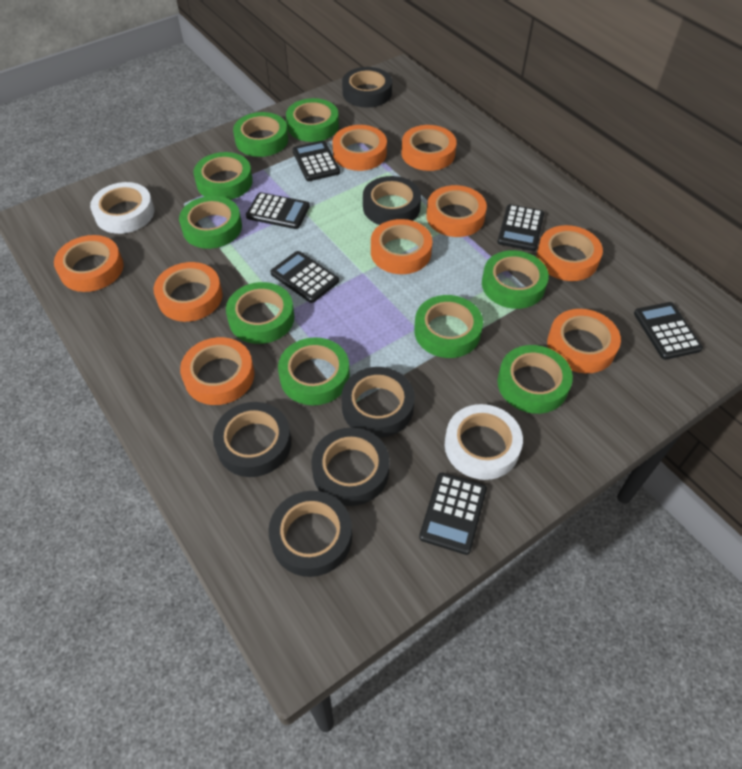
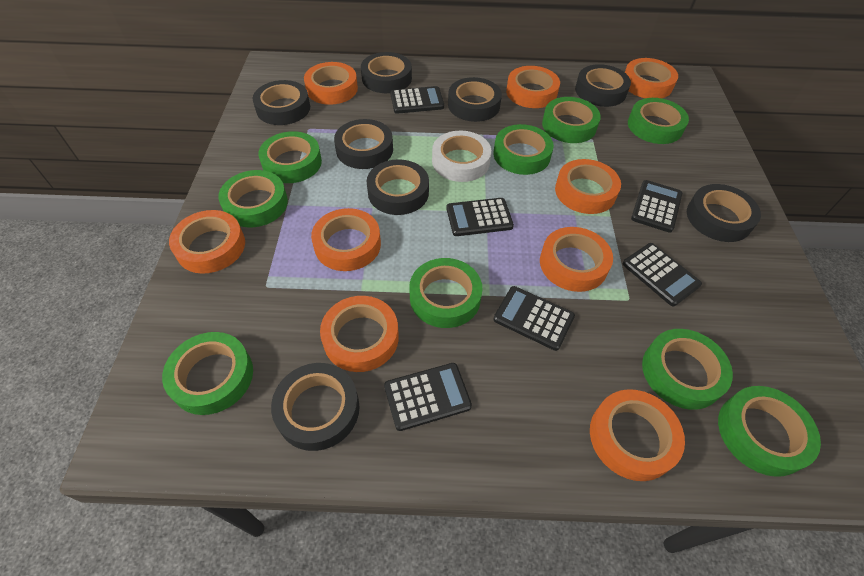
black tape: 6 -> 8
white tape: 2 -> 1

